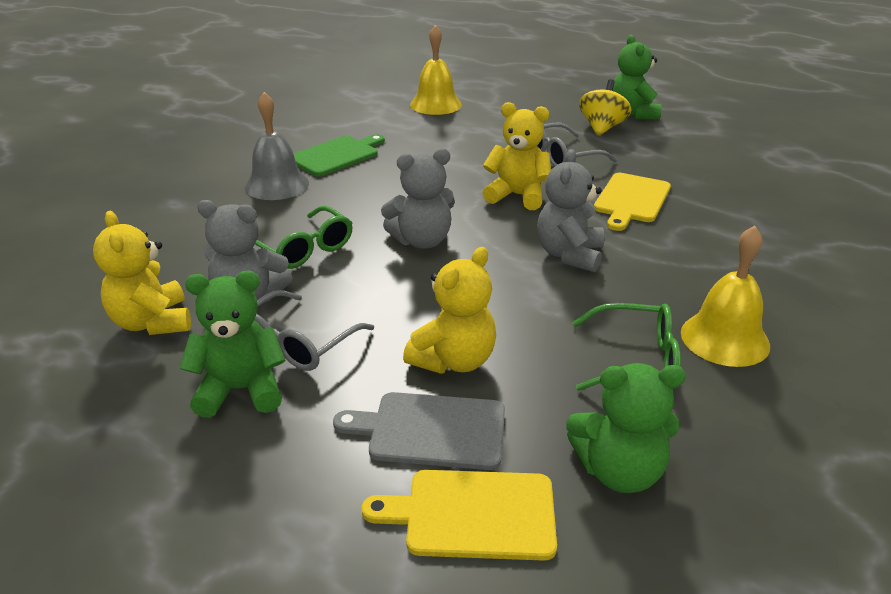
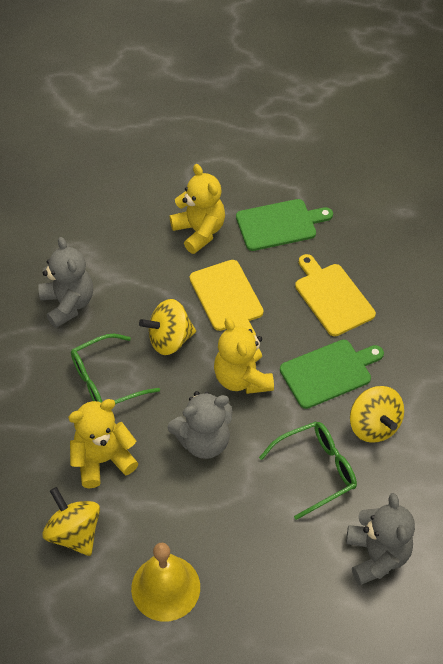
green cutting board: 1 -> 2
green teddy bear: 3 -> 0
grey bell: 1 -> 0
grey cutting board: 1 -> 0
grey glasses: 2 -> 0
yellow bell: 2 -> 1
yellow spinning top: 1 -> 3

